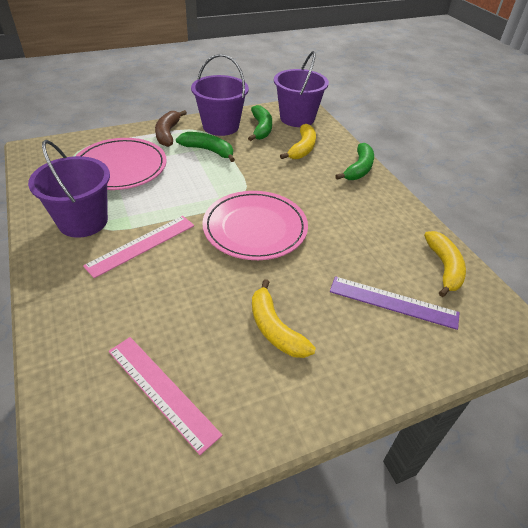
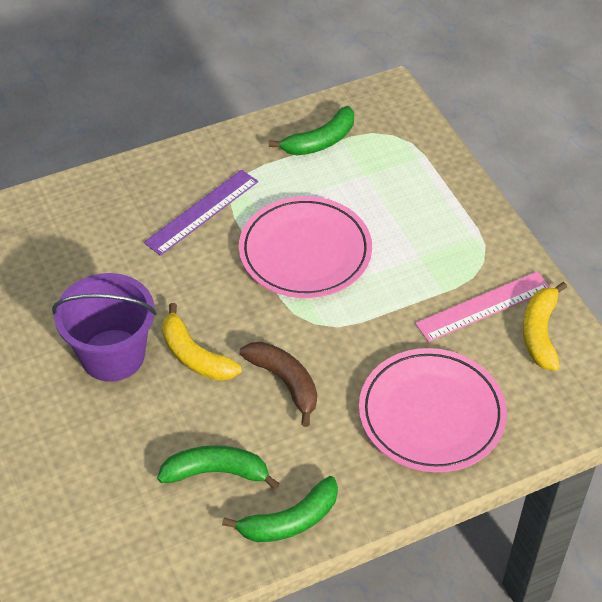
pink ruler: 2 -> 1
purple bucket: 3 -> 1
yellow banana: 3 -> 2

